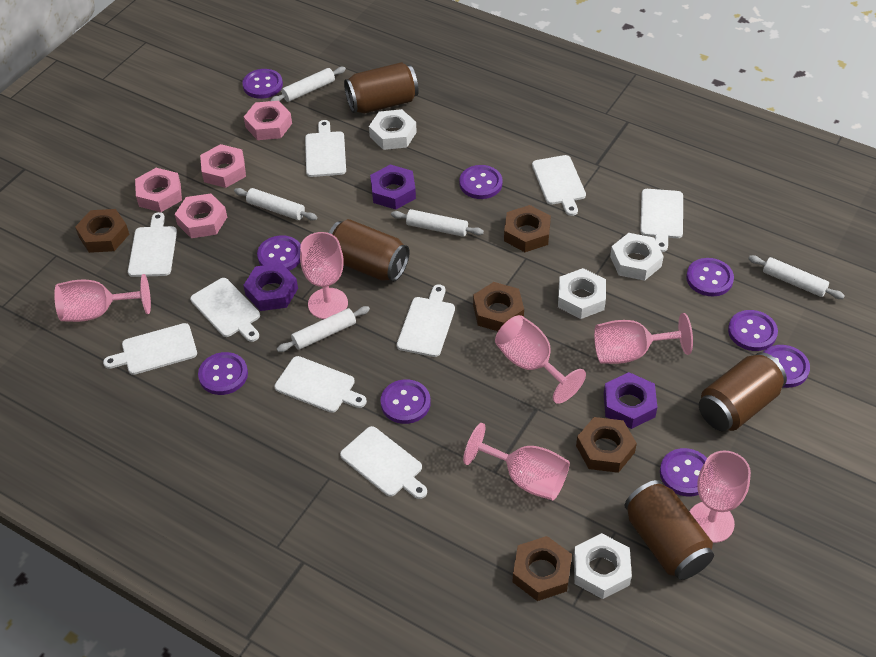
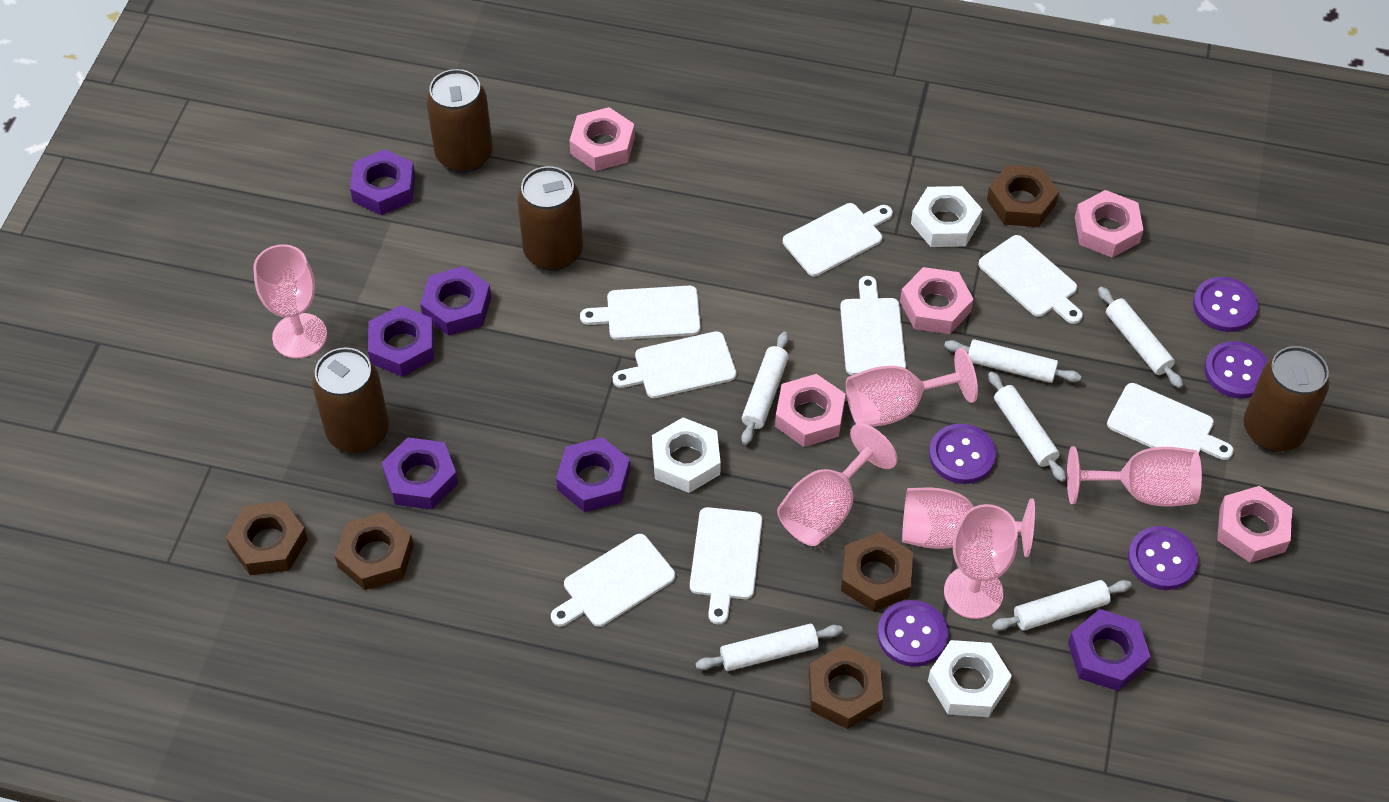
pink nut: 4 -> 5
purple button: 9 -> 5
purple nut: 3 -> 6
white cutting board: 9 -> 8
white nut: 4 -> 3
white rolling pin: 5 -> 6

